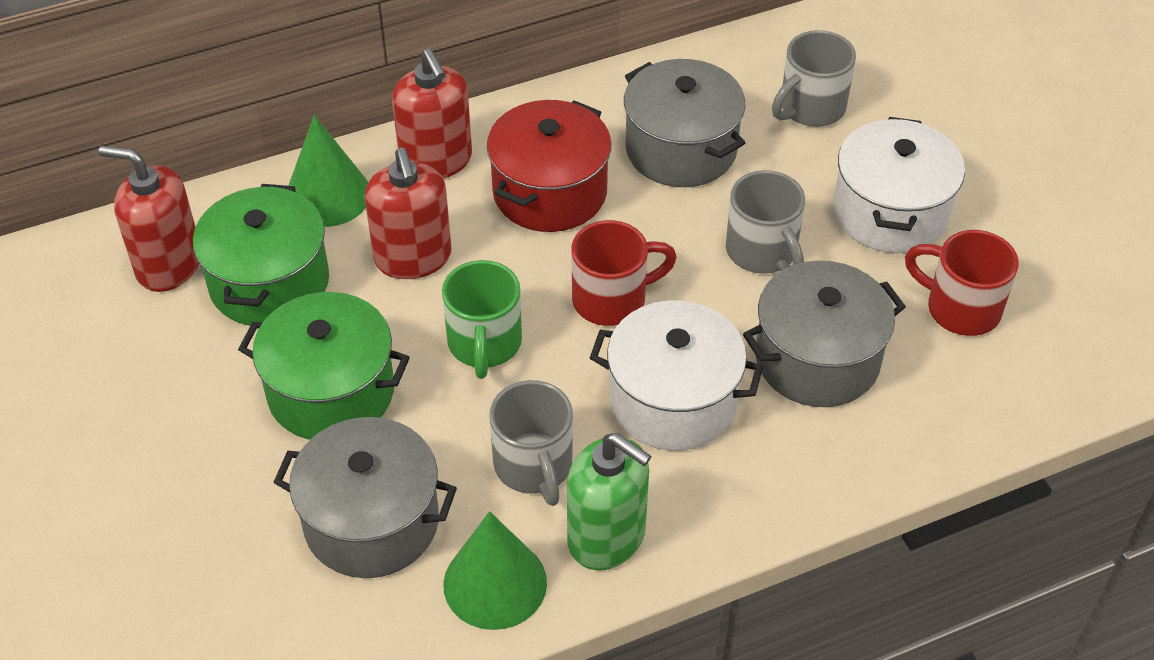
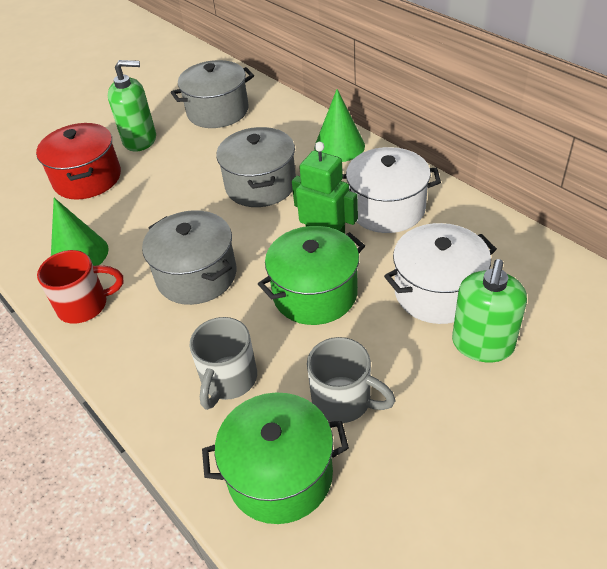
green mug: 1 -> 0
green robot: 0 -> 1
green soap dispenser: 1 -> 2
grey mug: 3 -> 2
red mug: 2 -> 1
red soap dispenser: 3 -> 0

